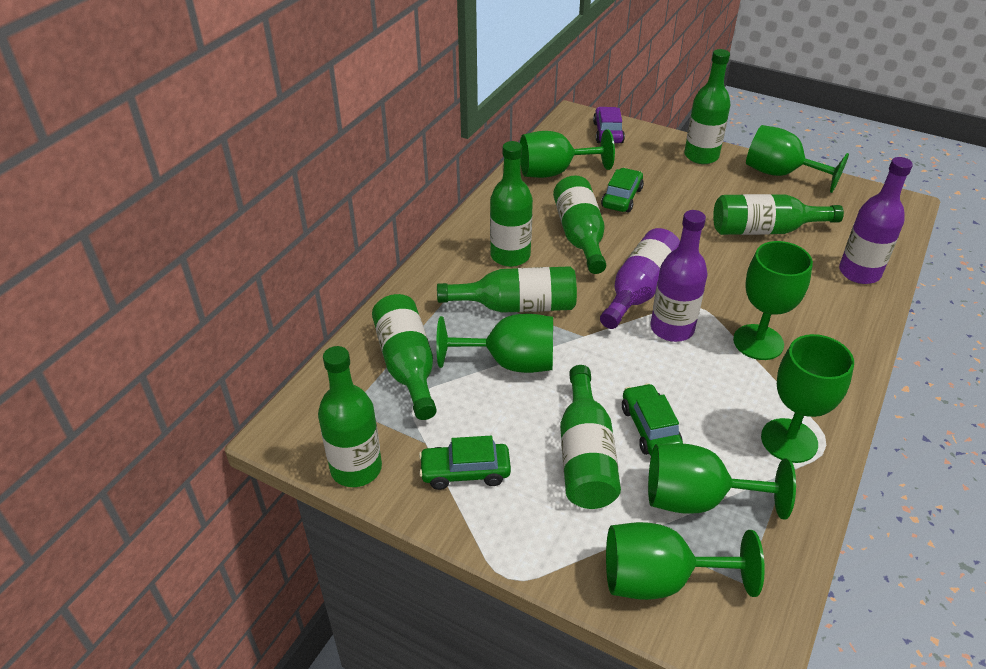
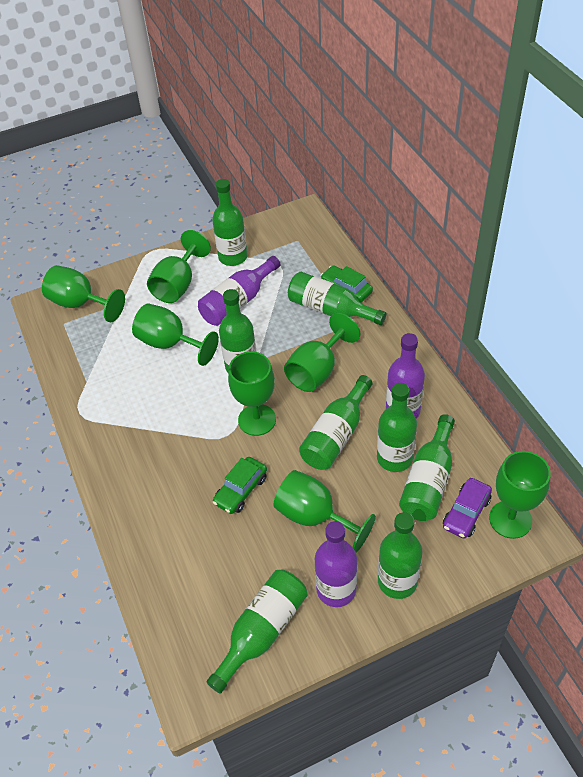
green car: 3 -> 2

